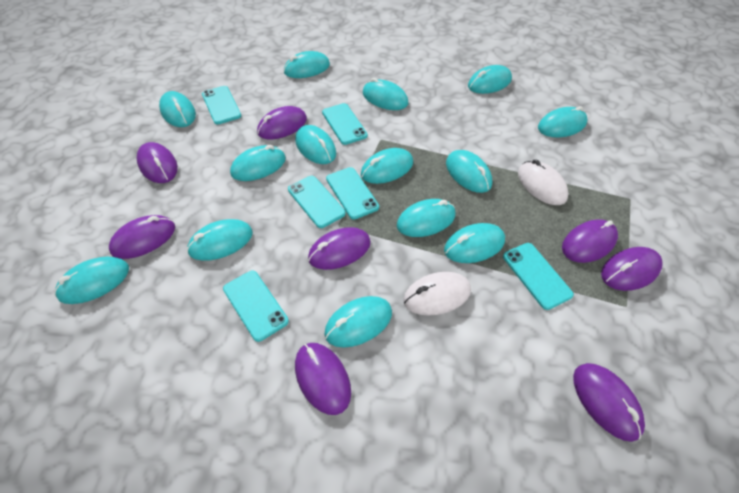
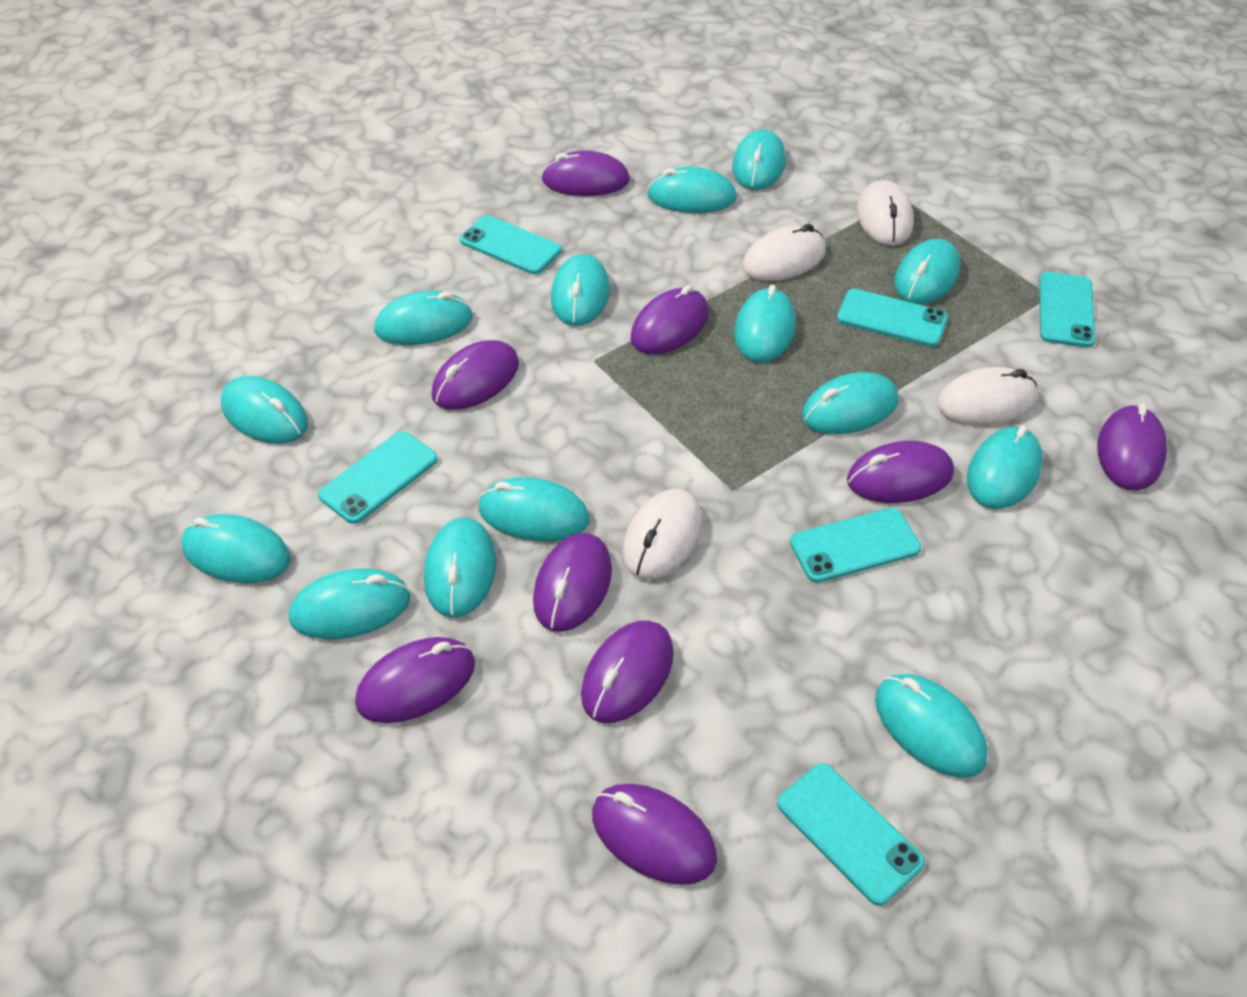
purple mouse: 8 -> 9
white mouse: 2 -> 4

